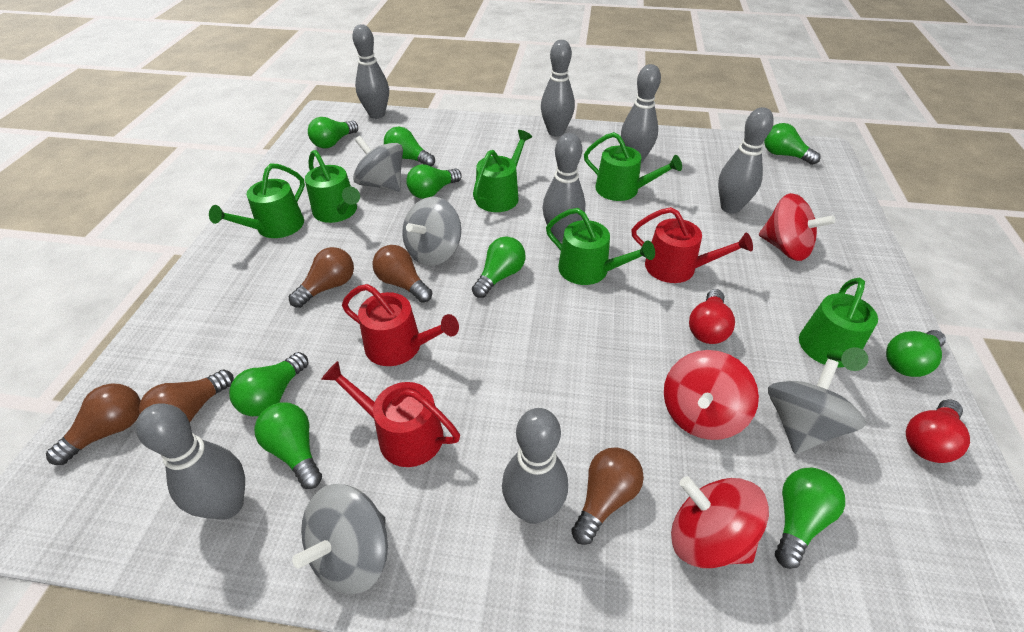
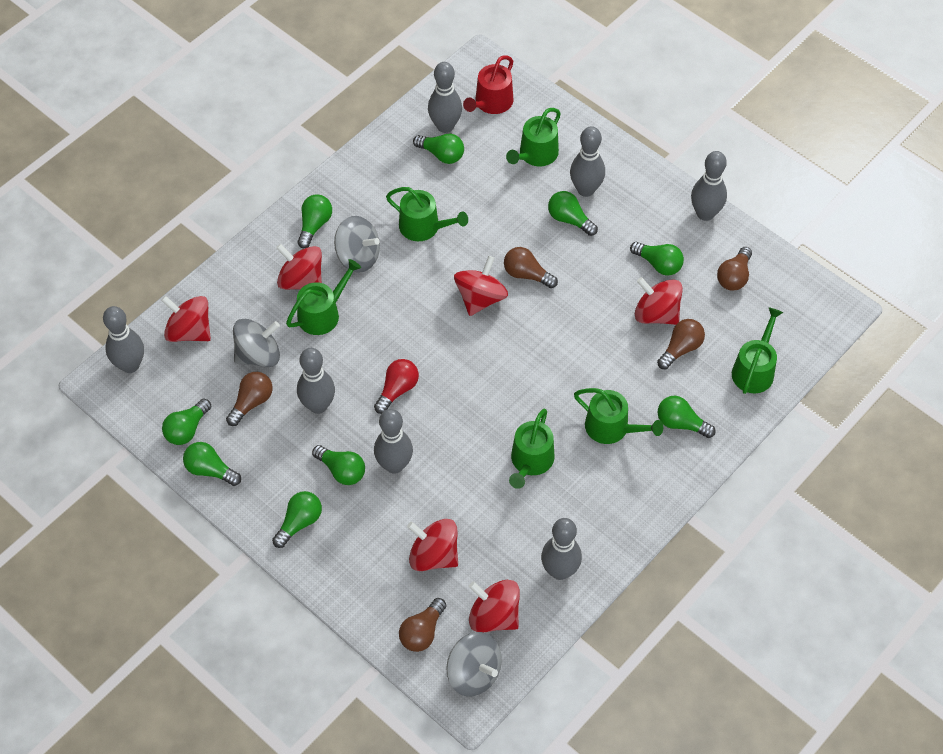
grey spinning top: 4 -> 3
red light bulb: 2 -> 1
red spinning top: 3 -> 6
red watering can: 3 -> 1

